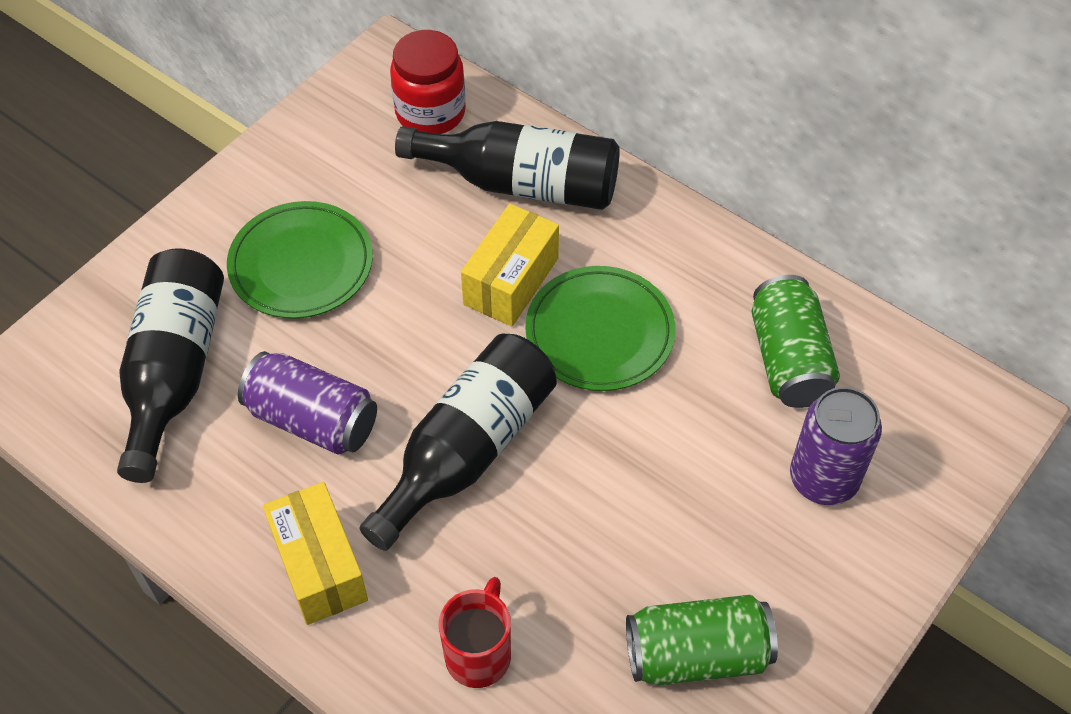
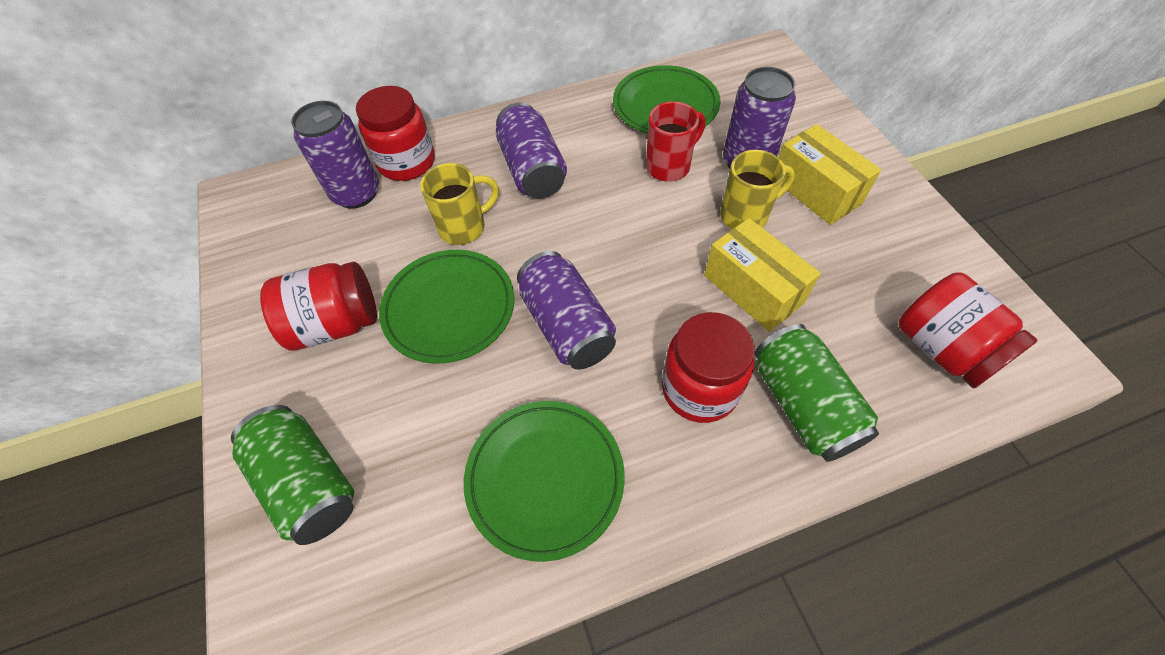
black bottle: 3 -> 0
green plate: 2 -> 3
purple can: 2 -> 4
red jar: 1 -> 4
yellow mug: 0 -> 2

